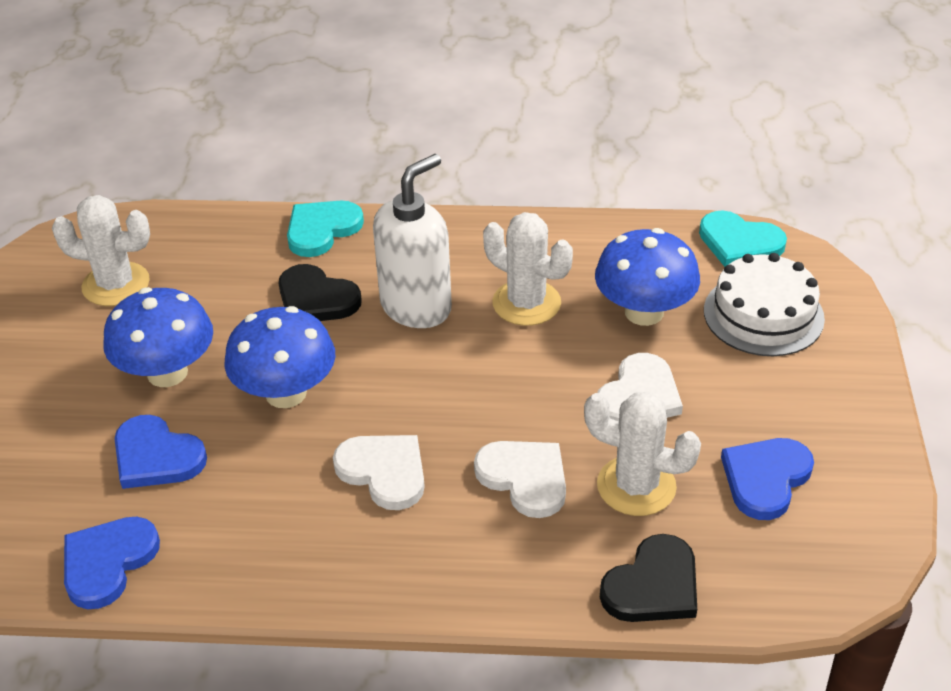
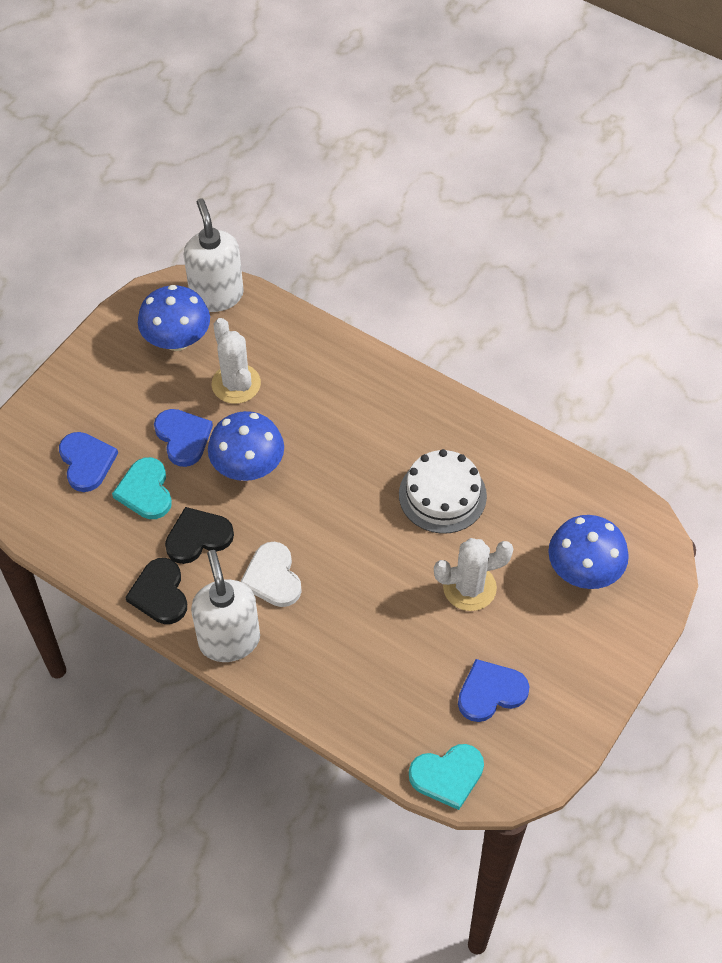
white cactus: 3 -> 2
white heart: 3 -> 1
white soap dispenser: 1 -> 2

